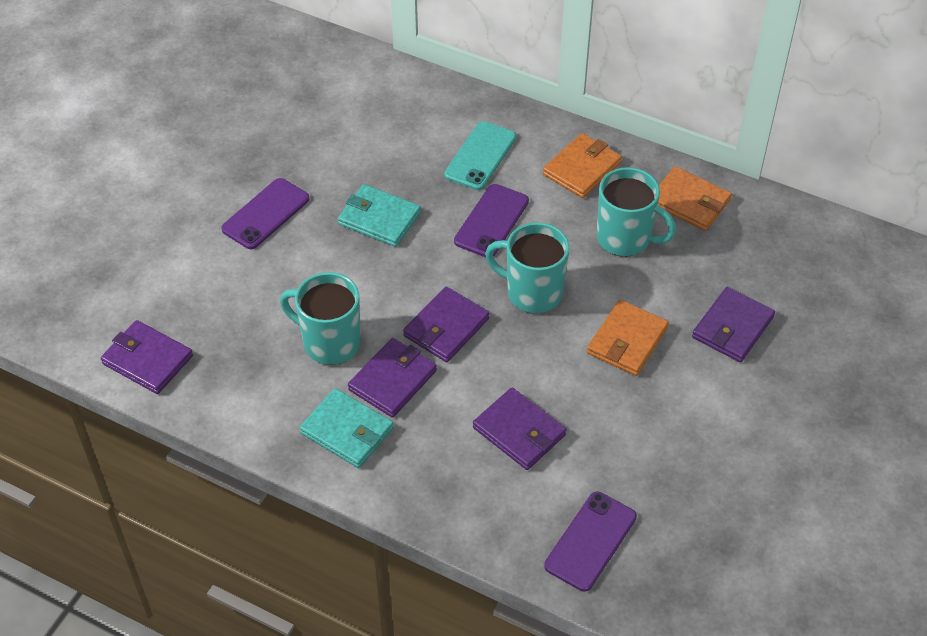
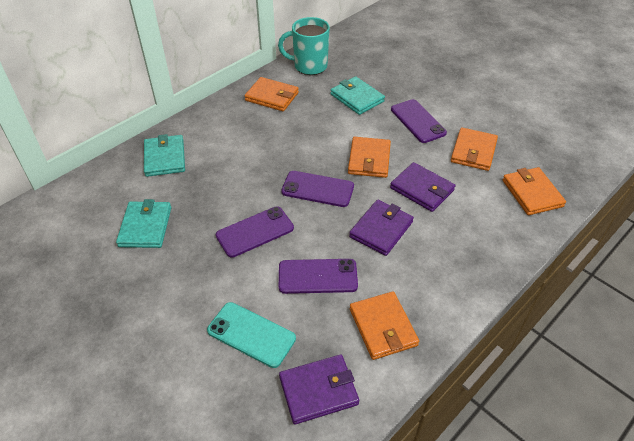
orange wallet: 3 -> 5
purple phone: 3 -> 4
purple wallet: 5 -> 3
turquoise mug: 3 -> 1
turquoise wallet: 2 -> 3

